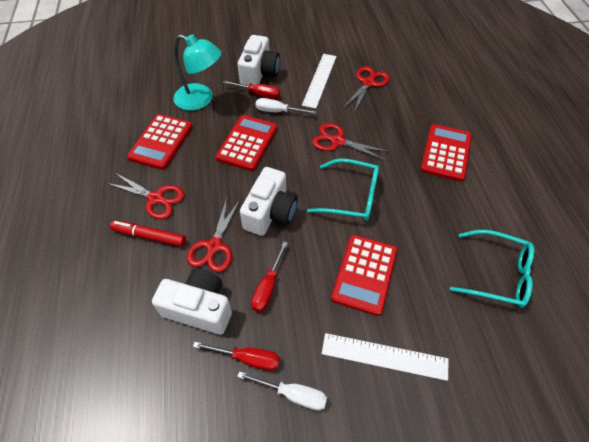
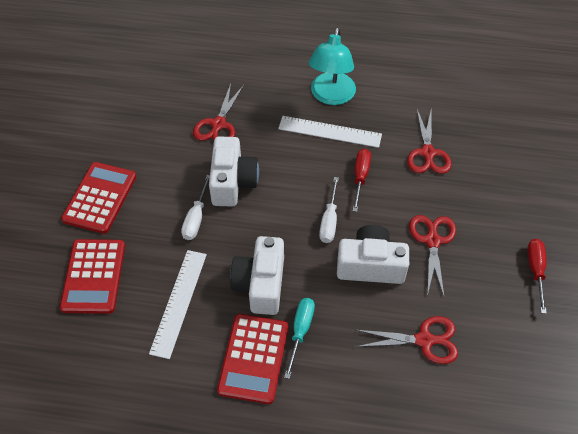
red calculator: 4 -> 3
red marker: 1 -> 0
red screwdriver: 3 -> 2
turquoise glasses: 2 -> 0
turquoise screwdriver: 0 -> 1

